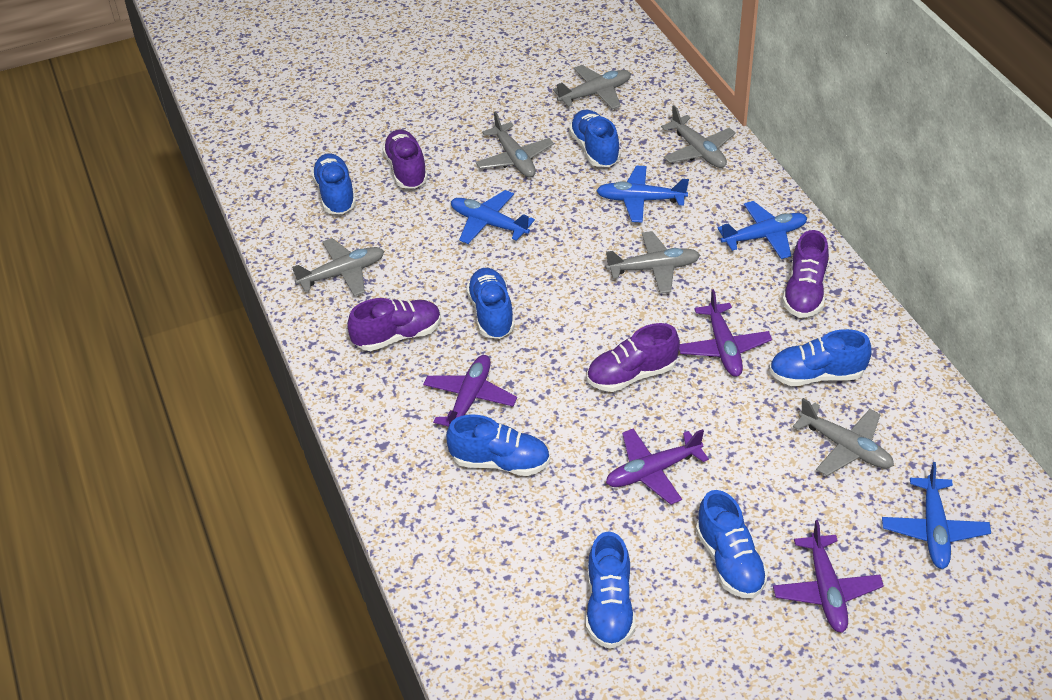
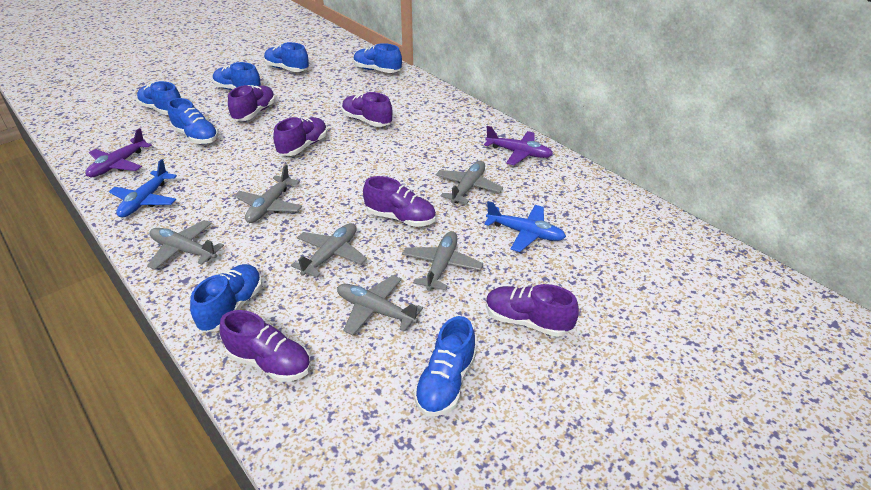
blue plane: 4 -> 2
purple plane: 4 -> 2
purple shoe: 4 -> 6

